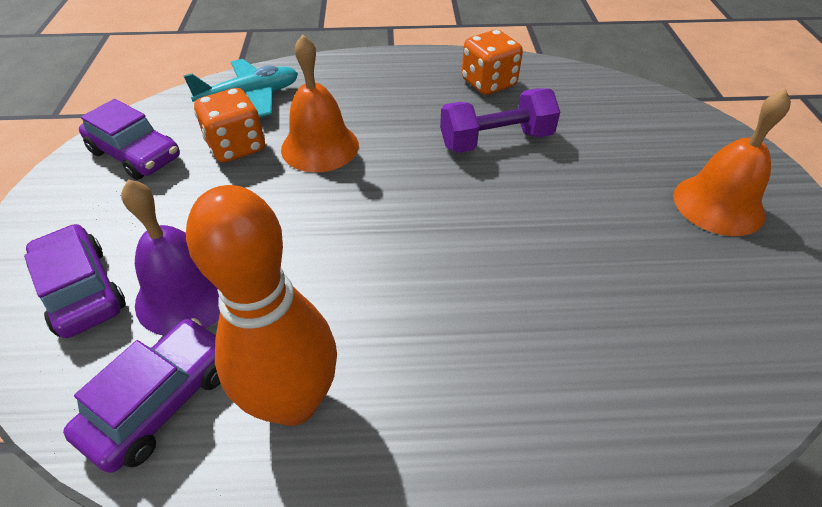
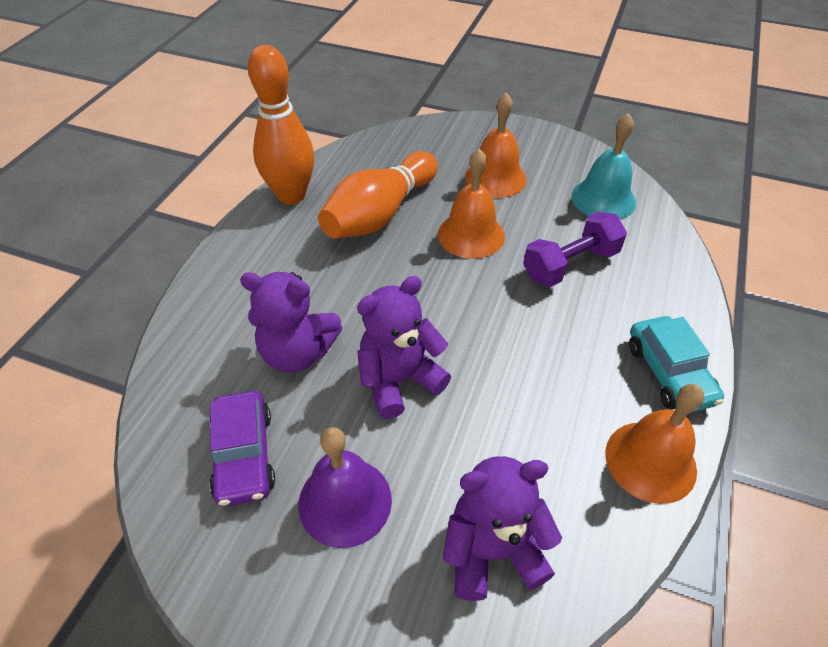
orange bell: 2 -> 3
orange bowling pin: 1 -> 2
orange dice: 2 -> 0
purple car: 3 -> 1
purple teddy bear: 0 -> 3
turquoise bell: 0 -> 1
turquoise car: 0 -> 1
turquoise plane: 1 -> 0

